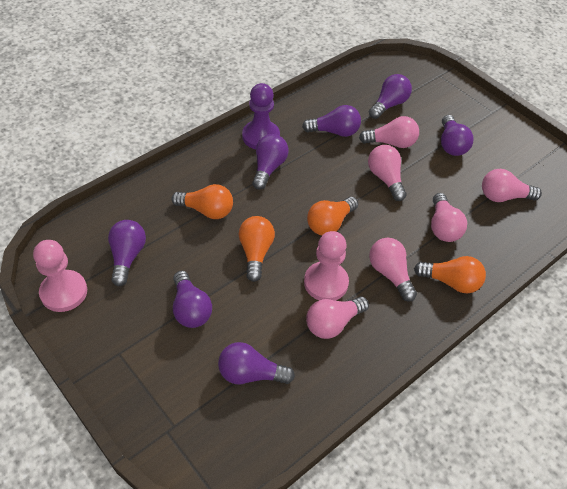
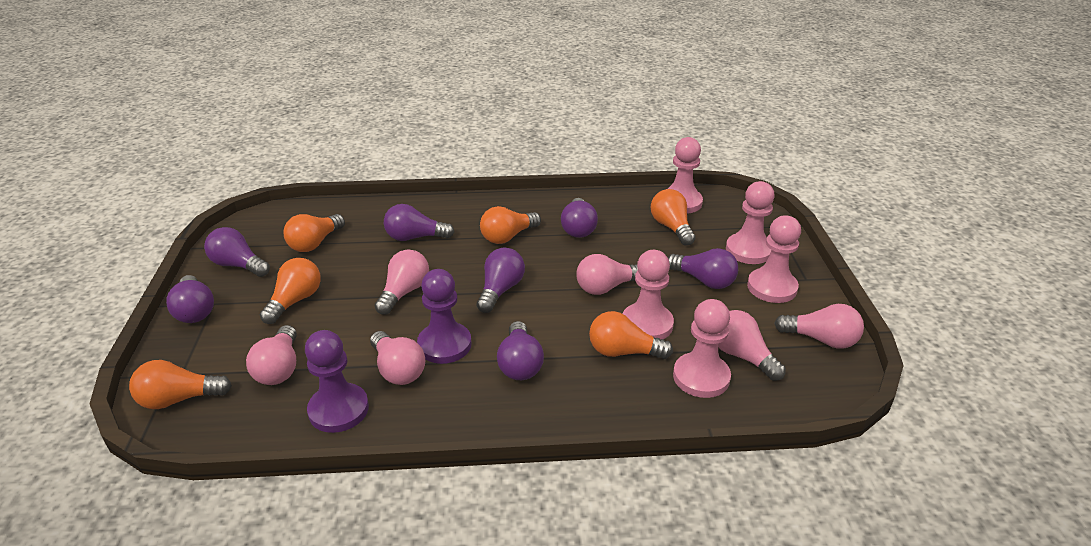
orange light bulb: 4 -> 6
pink pawn: 2 -> 5
purple pawn: 1 -> 2

